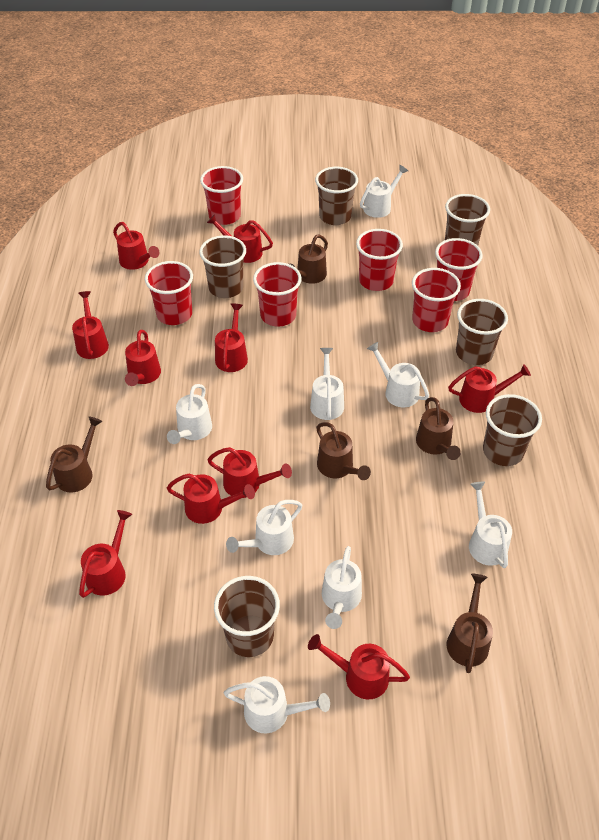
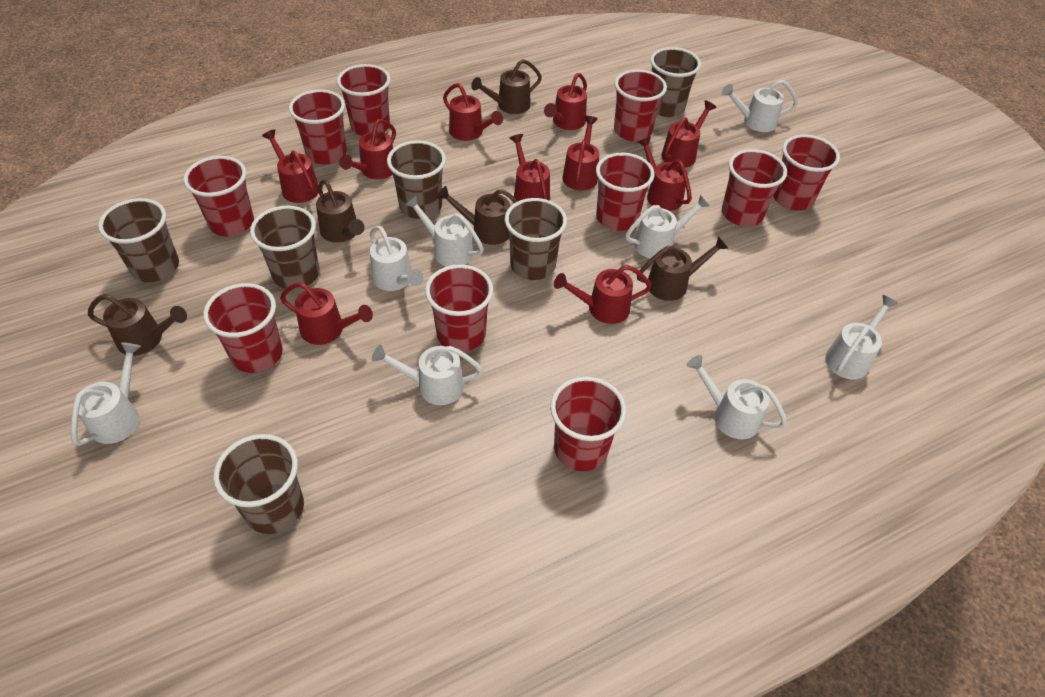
red cup: 6 -> 10

